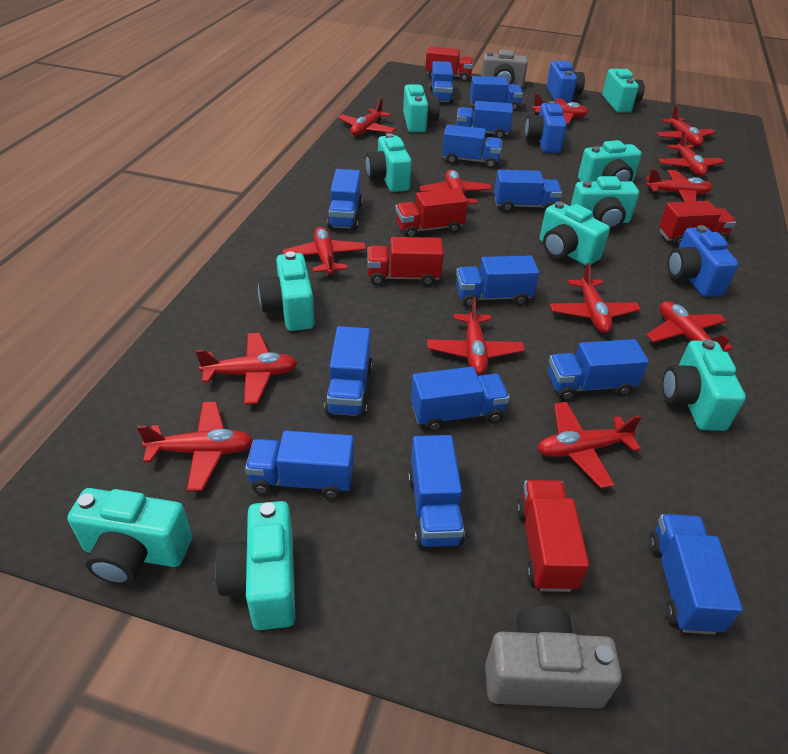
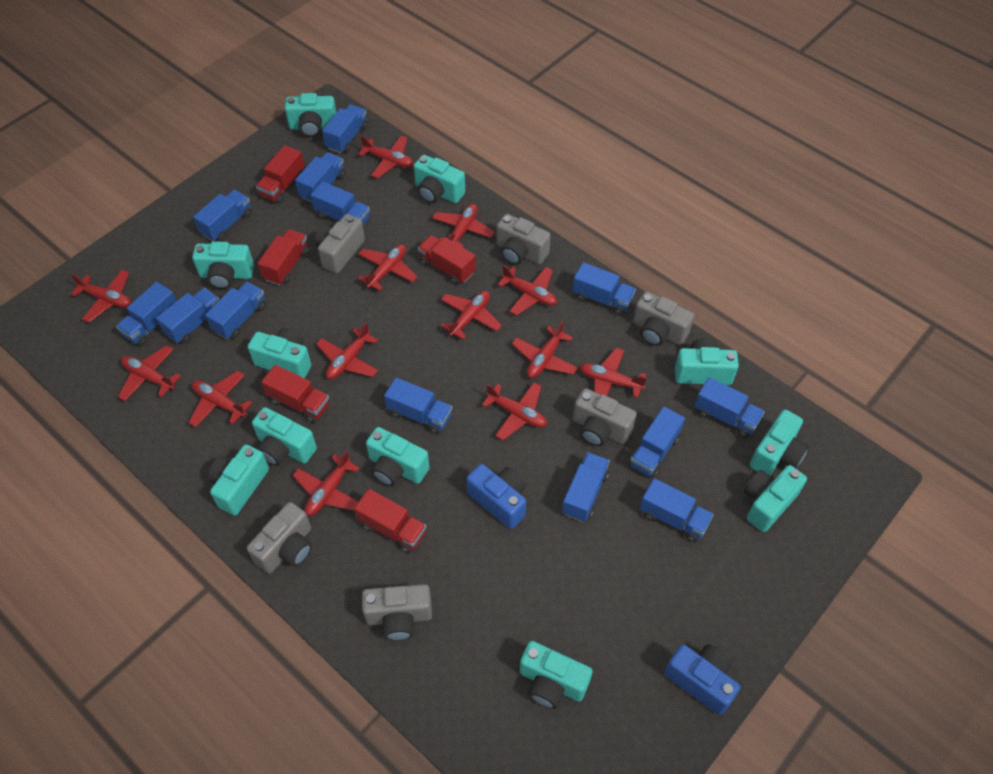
blue camera: 3 -> 2
grey camera: 2 -> 6
turquoise camera: 10 -> 11

